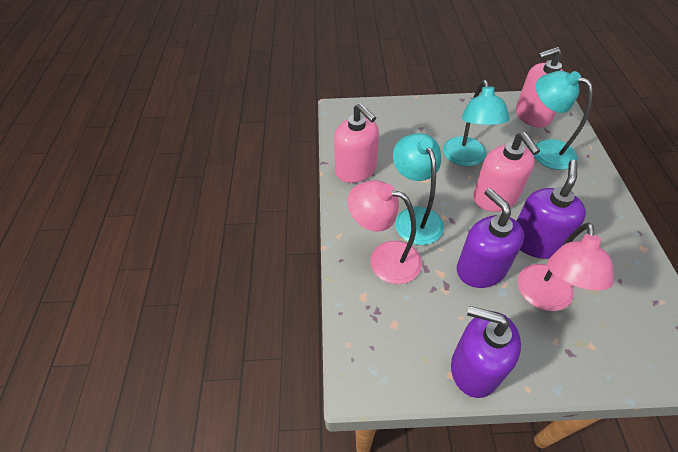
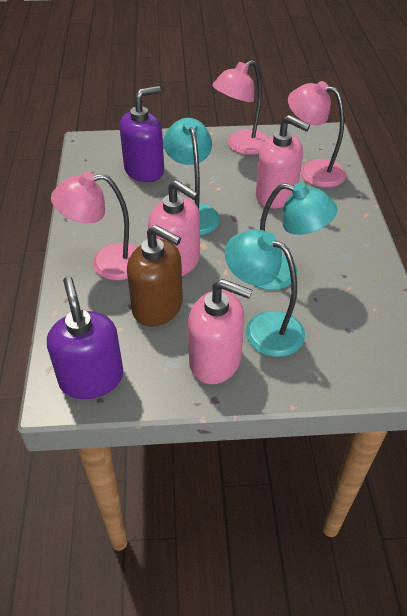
brown soap dispenser: 0 -> 1
pink lamp: 2 -> 3
purple soap dispenser: 3 -> 2

